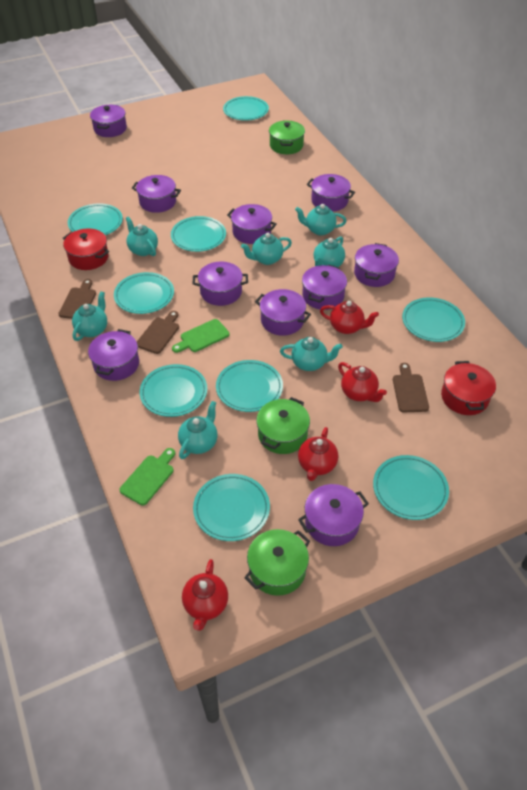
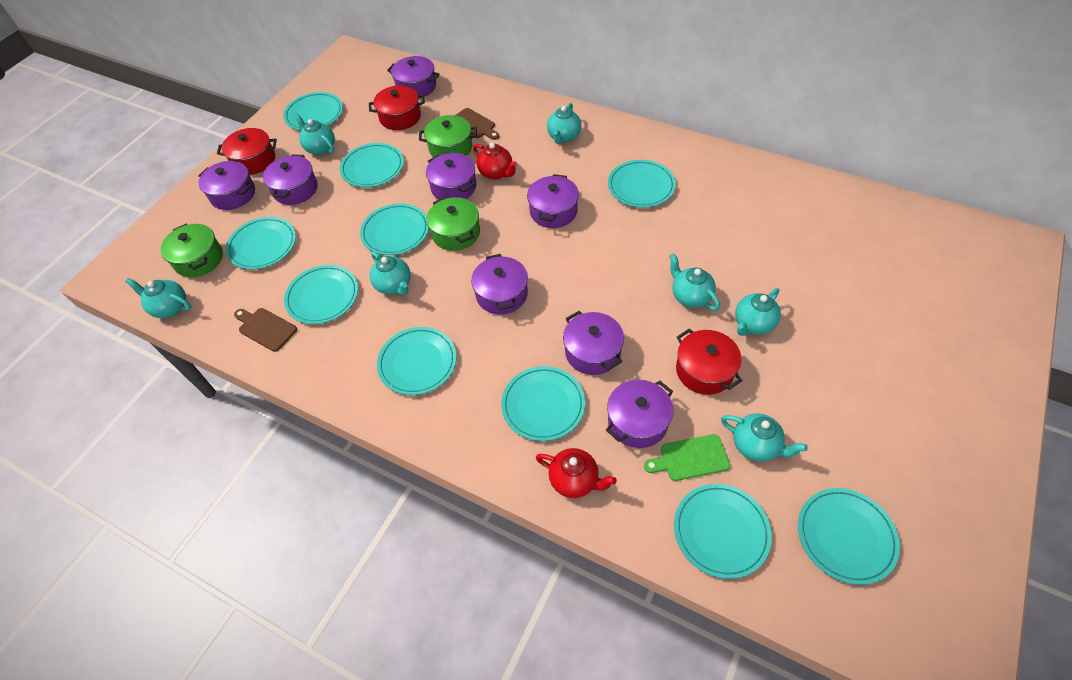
brown cutting board: 3 -> 2
green cutting board: 2 -> 1
purple pot: 10 -> 8
red pot: 2 -> 3
red teapot: 4 -> 2
turquoise plate: 9 -> 10

